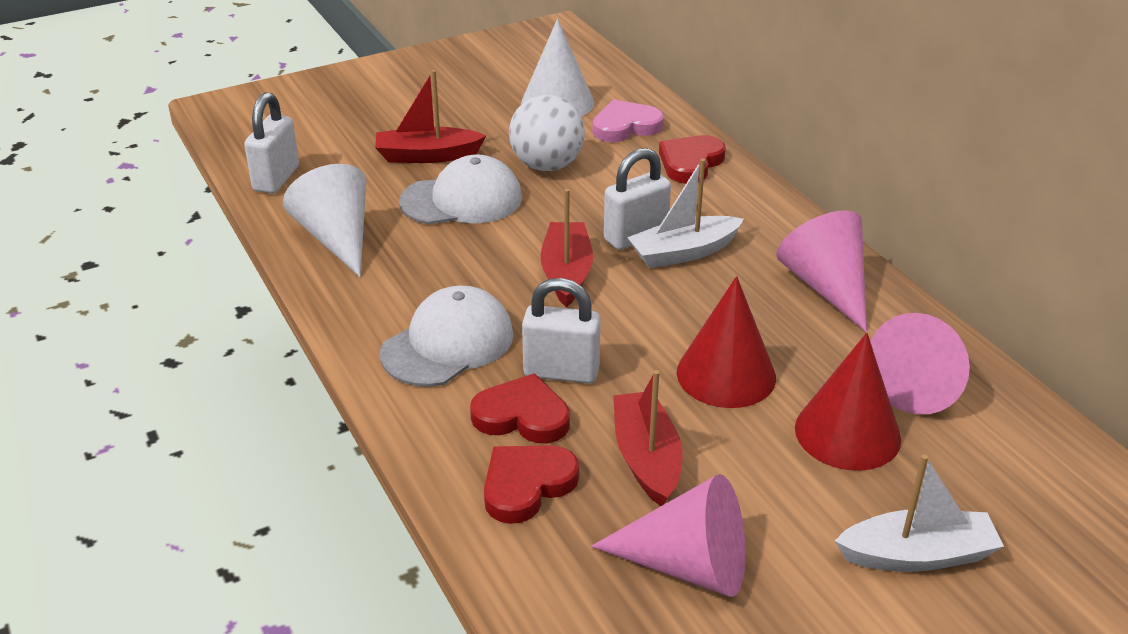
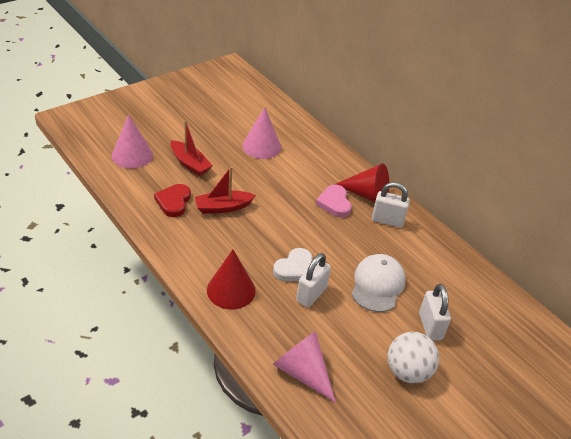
red boat: 3 -> 2
red heart: 3 -> 1
white boat: 2 -> 0
white cap: 2 -> 1
white cone: 2 -> 0
white heart: 0 -> 1

